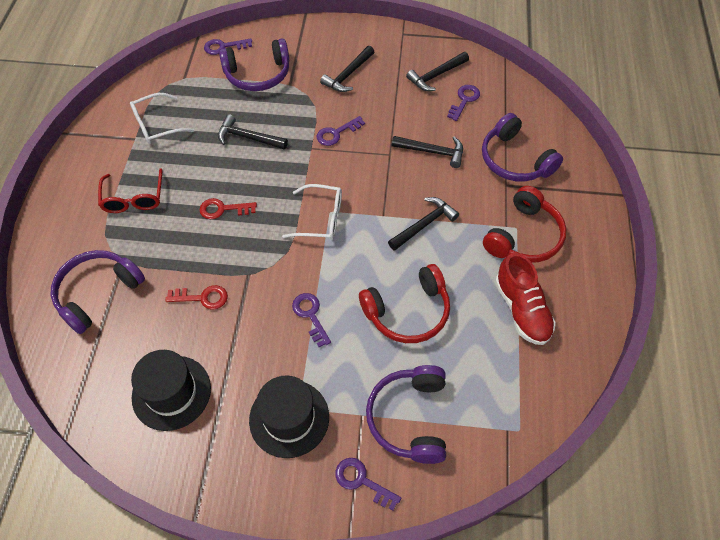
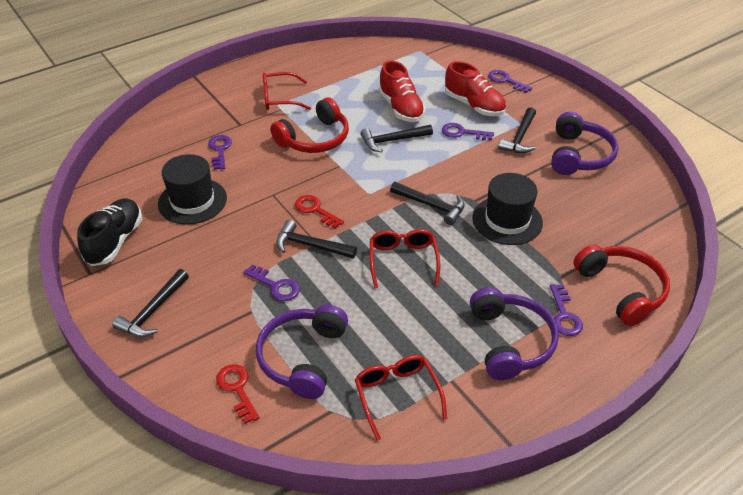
black shoe: 0 -> 1
purple headphones: 4 -> 3
red glasses: 1 -> 3
red shoe: 1 -> 2
white glasses: 2 -> 0

